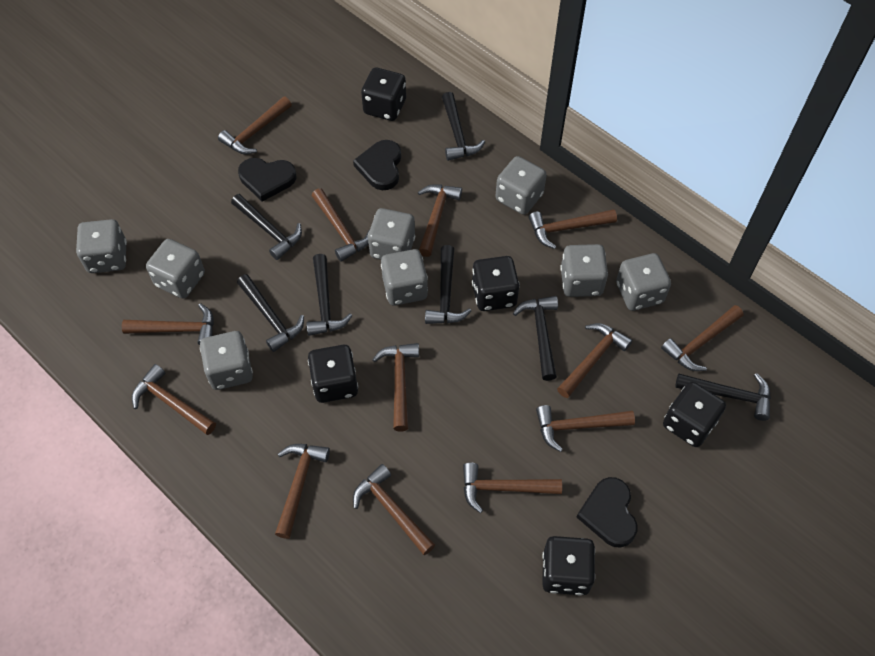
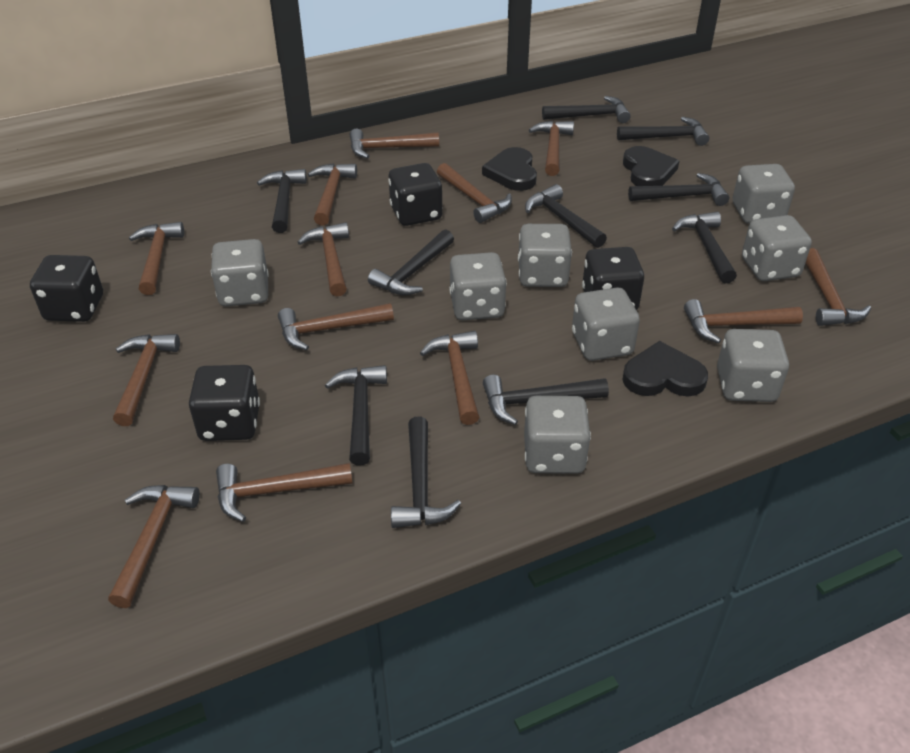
black dice: 5 -> 4
black hammer: 7 -> 10

